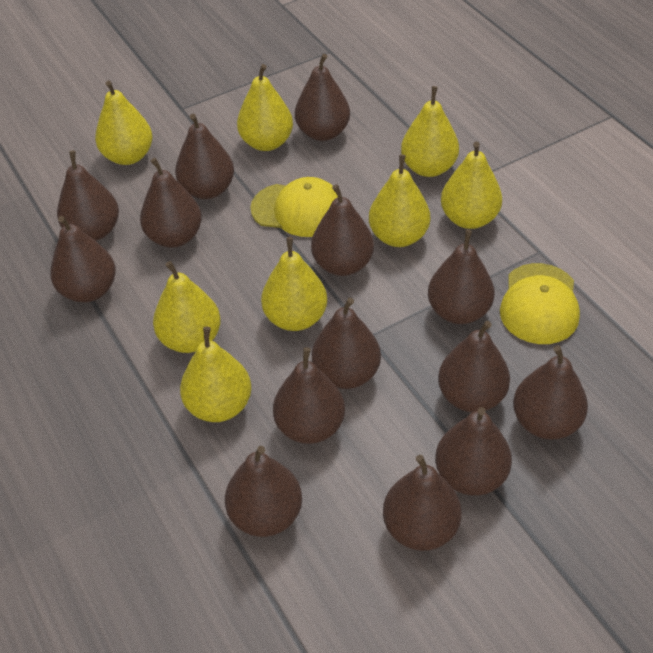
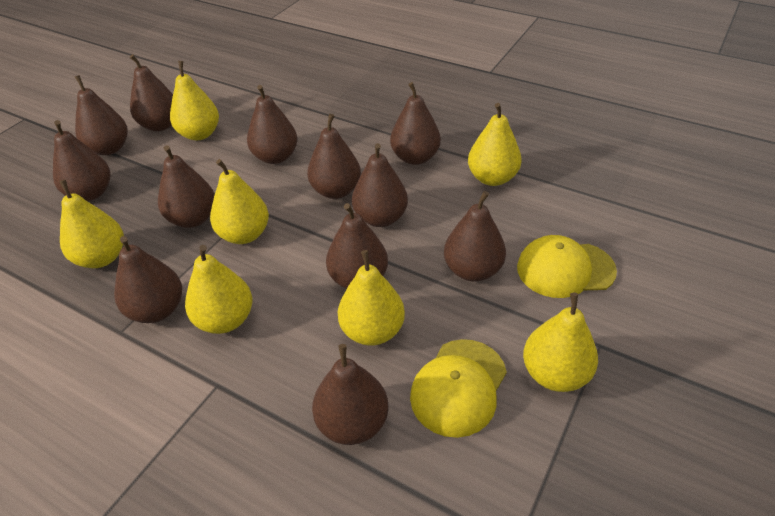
brown pear: 14 -> 12
yellow pear: 8 -> 7

